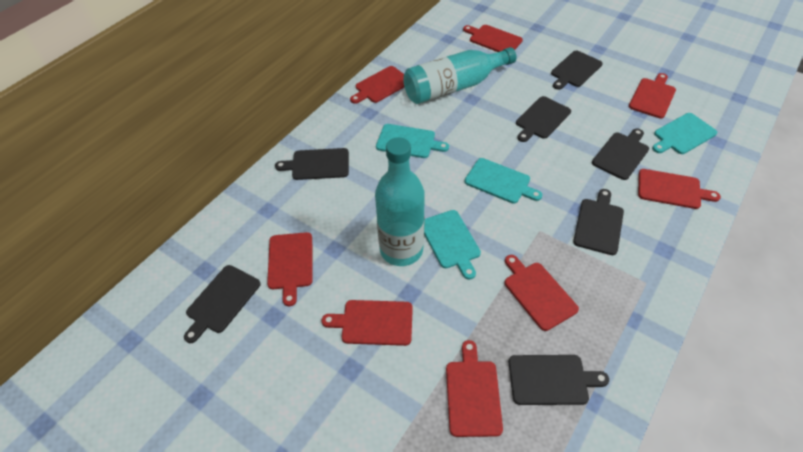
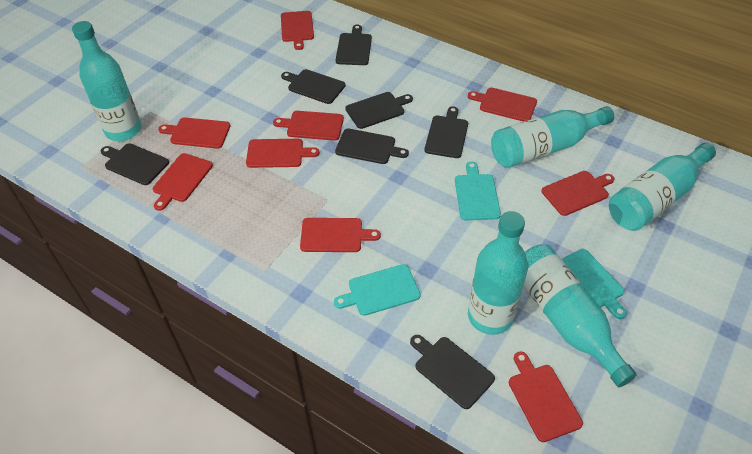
red cutting board: 8 -> 9
turquoise bottle: 2 -> 5
turquoise cutting board: 4 -> 3

